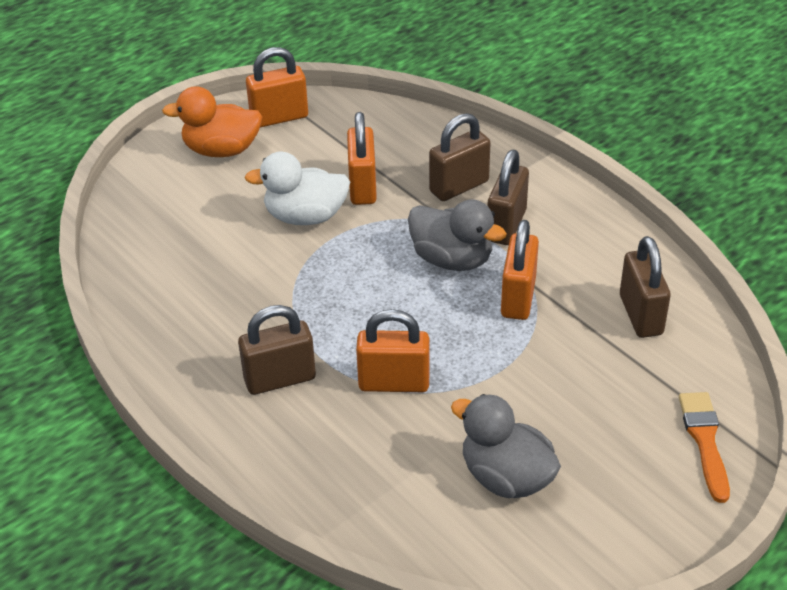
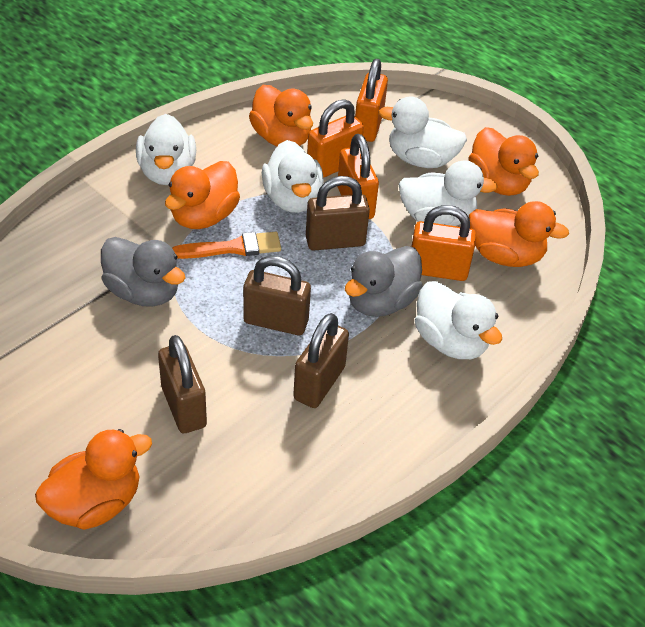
orange duck: 1 -> 5
white duck: 1 -> 5

